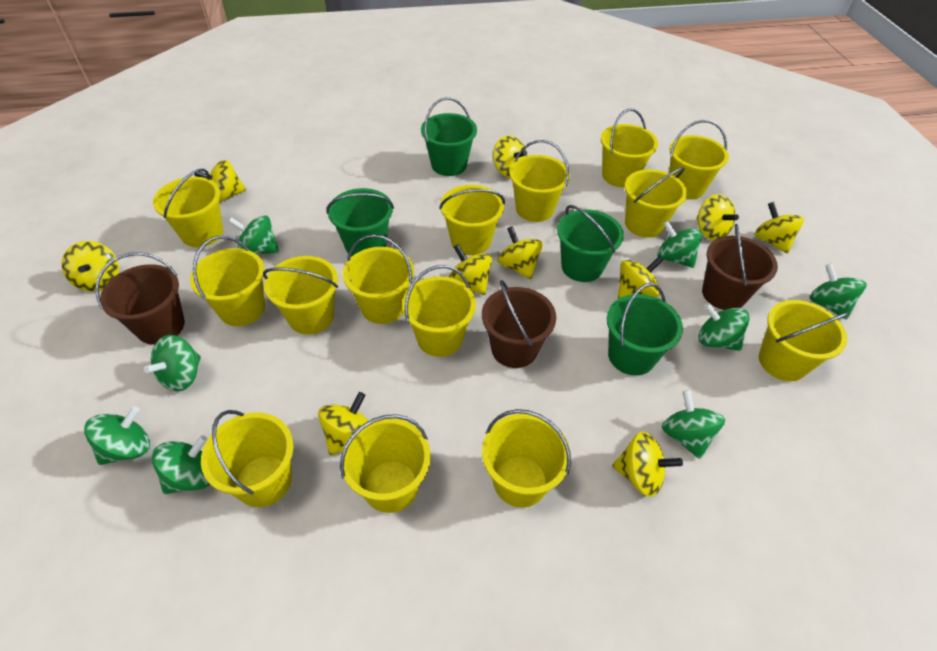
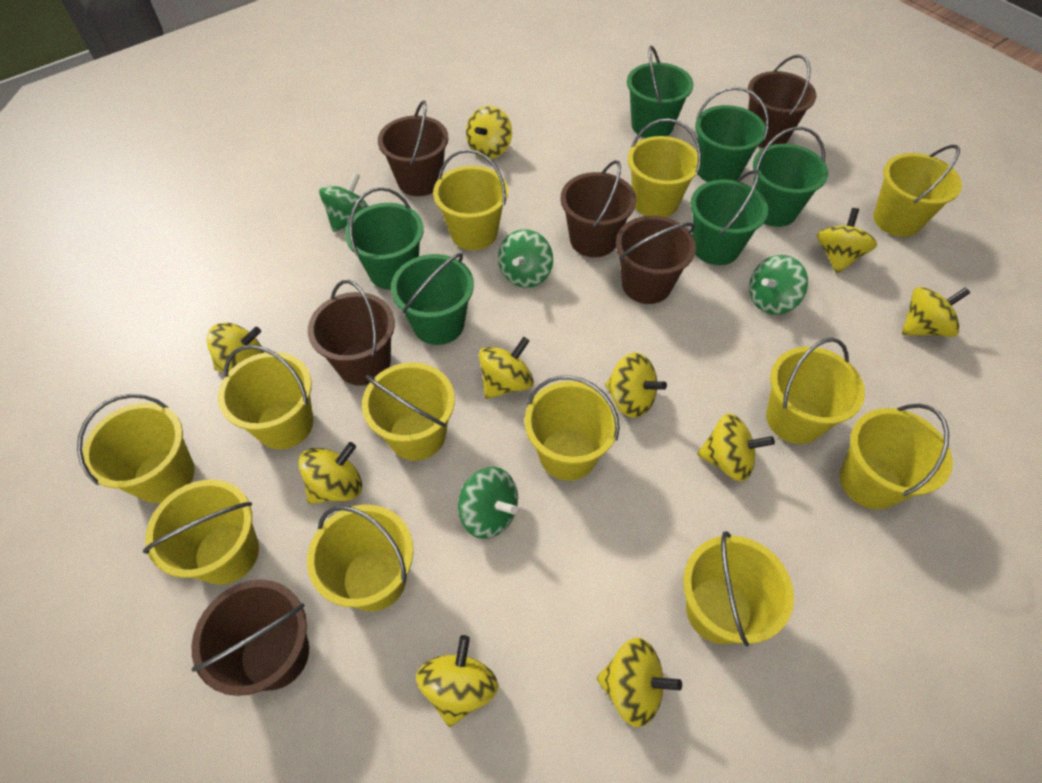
brown bucket: 3 -> 6
green bucket: 4 -> 6
green spinning top: 8 -> 4
yellow bucket: 14 -> 12

